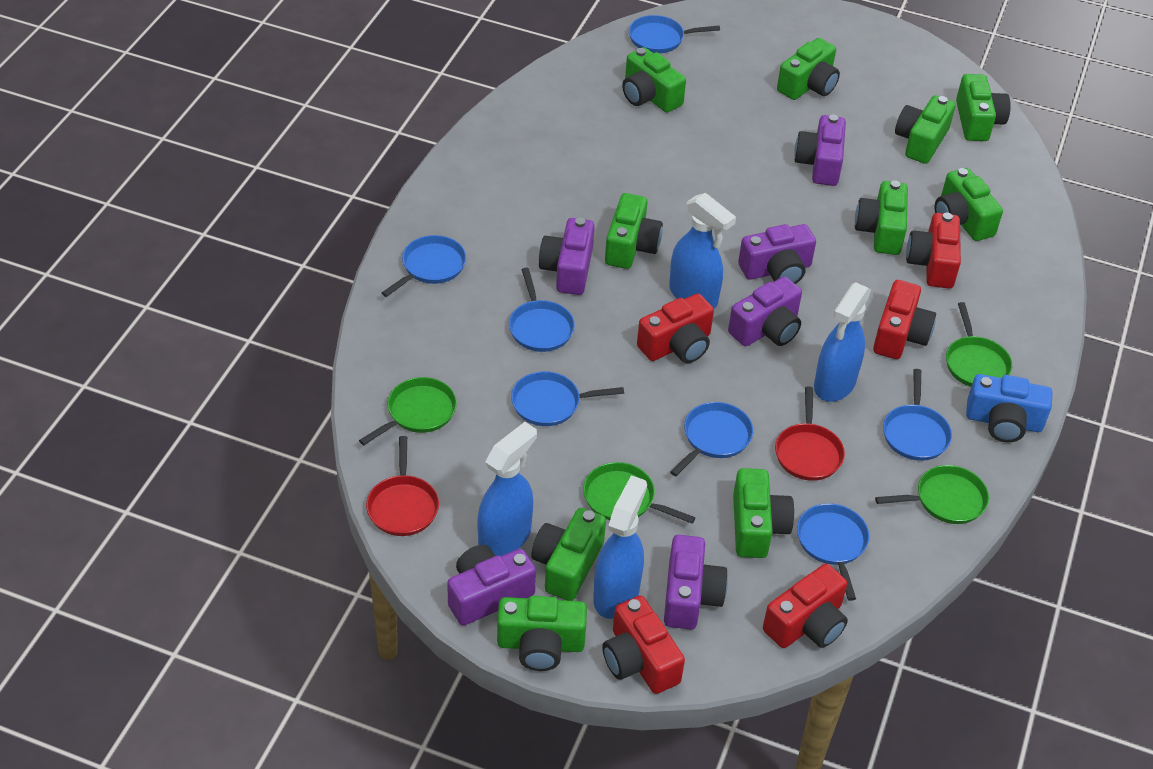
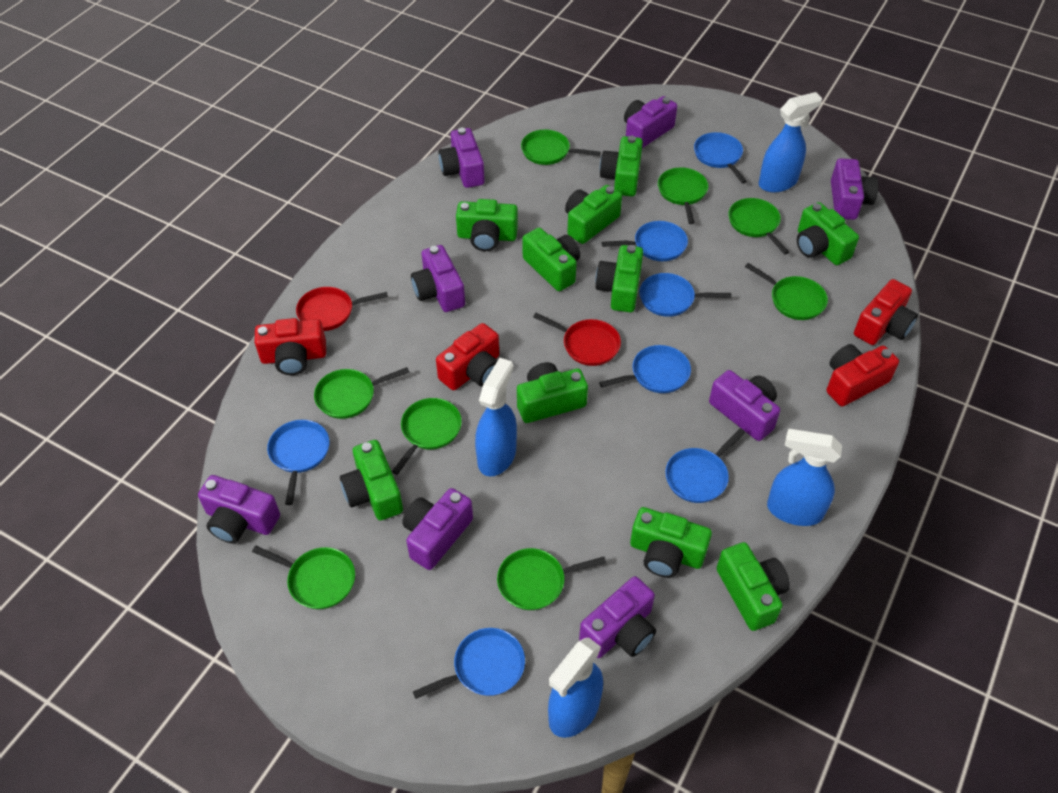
blue camera: 1 -> 0
green pan: 4 -> 8
purple camera: 6 -> 8
red camera: 5 -> 4

